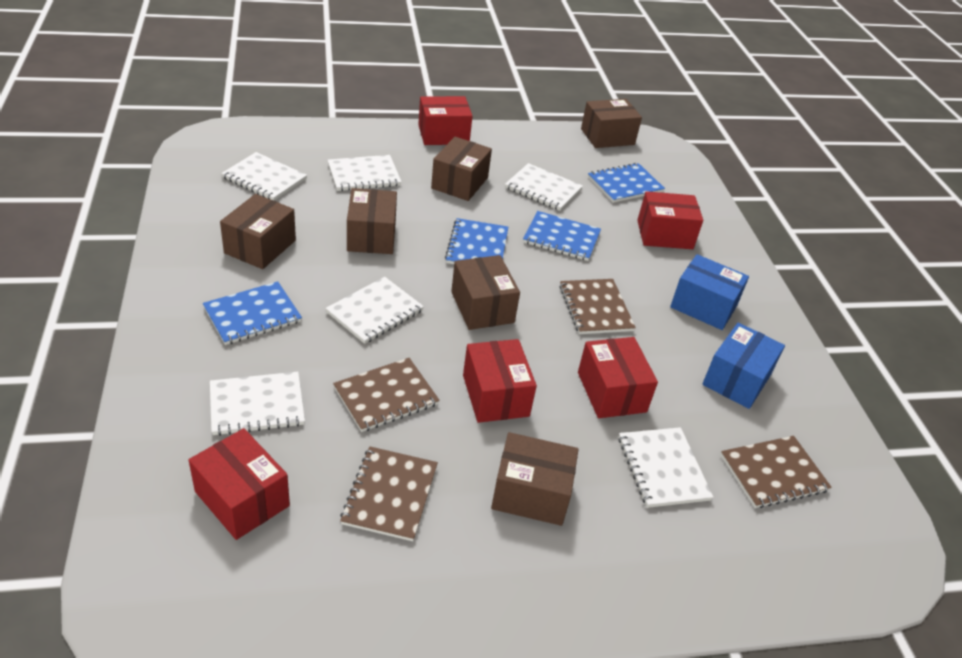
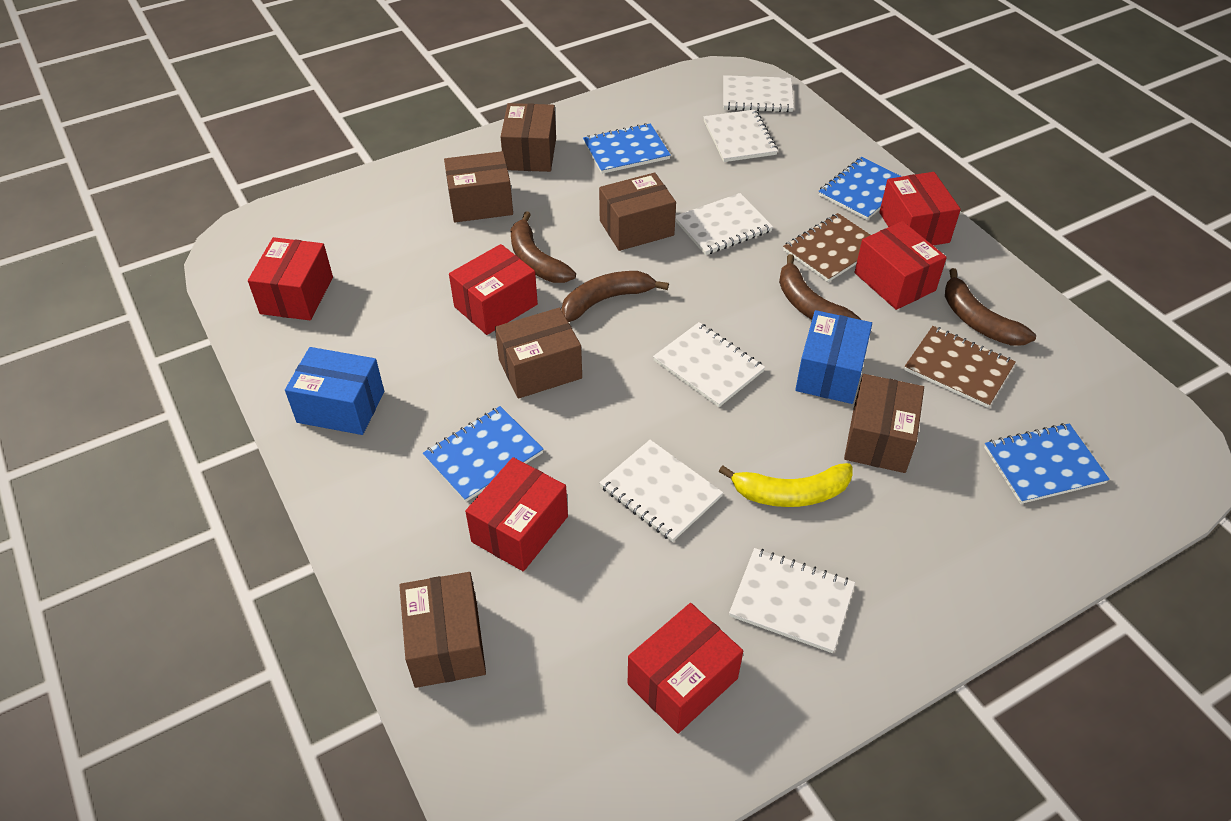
brown banana: 0 -> 4
brown notebook: 4 -> 2
red box: 5 -> 6
yellow banana: 0 -> 1

